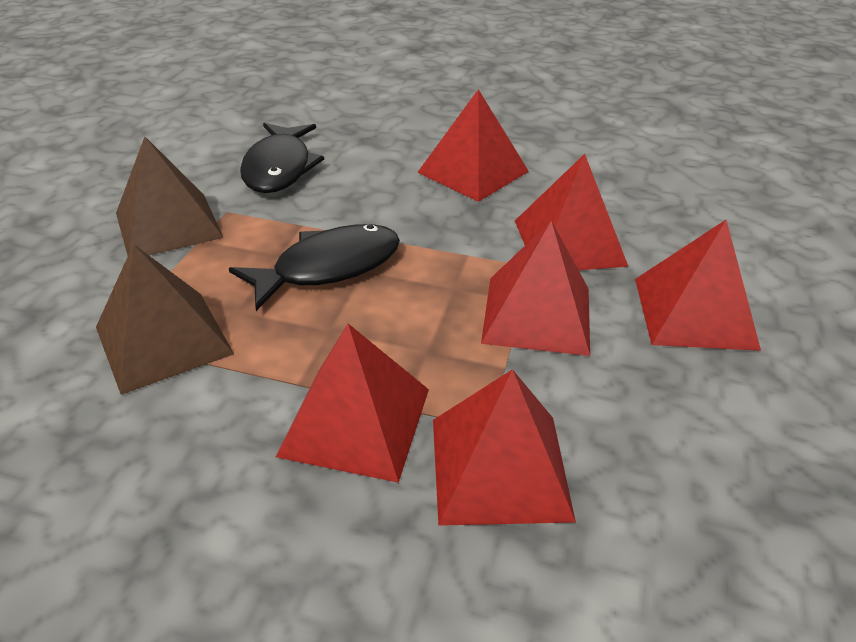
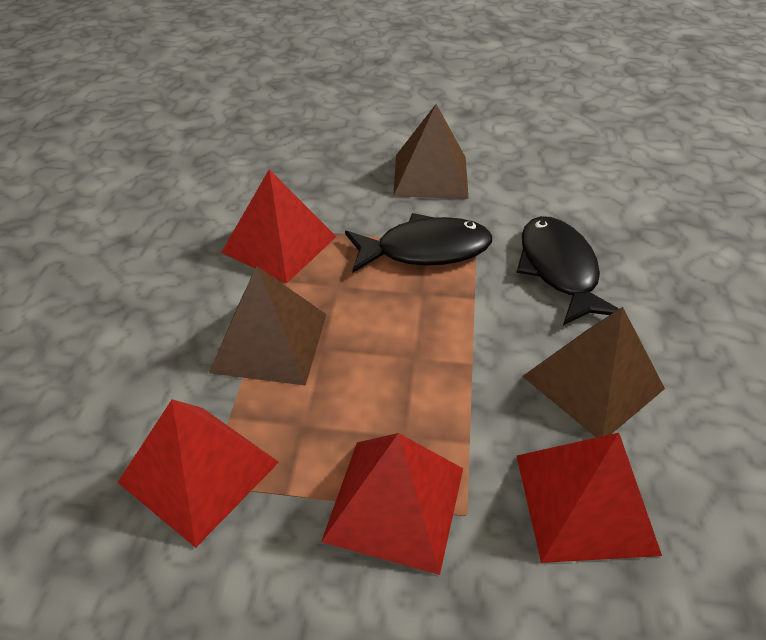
brown pyramid: 2 -> 3
red pyramid: 6 -> 4

